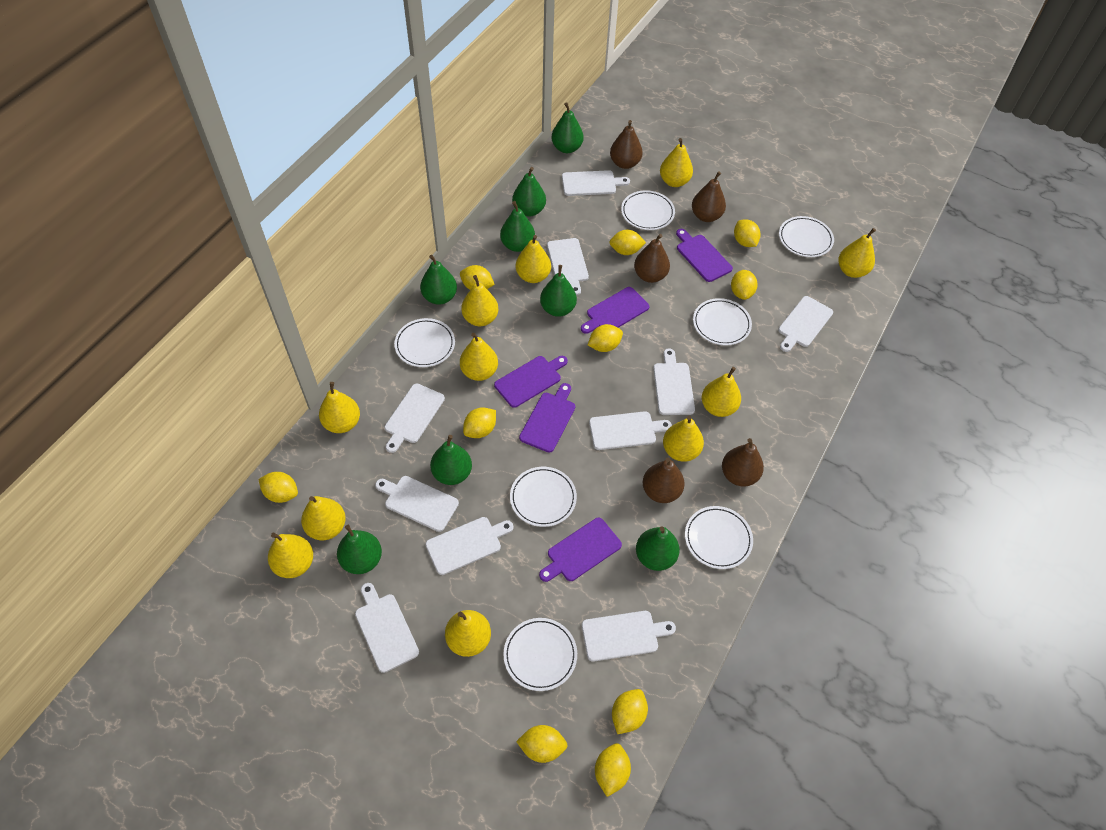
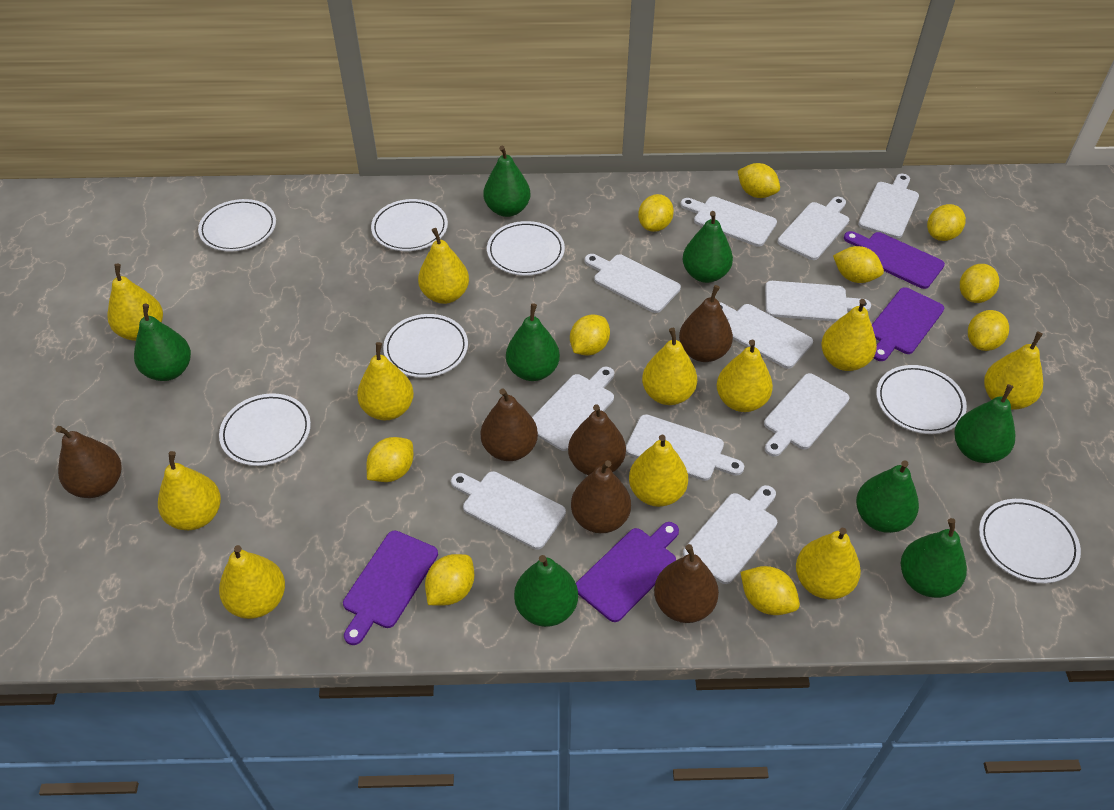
brown pear: 5 -> 6
purple cutting board: 5 -> 4
white cutting board: 10 -> 11

